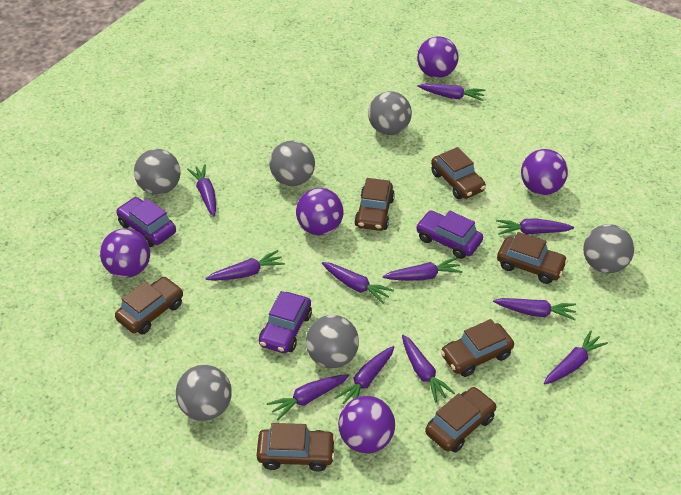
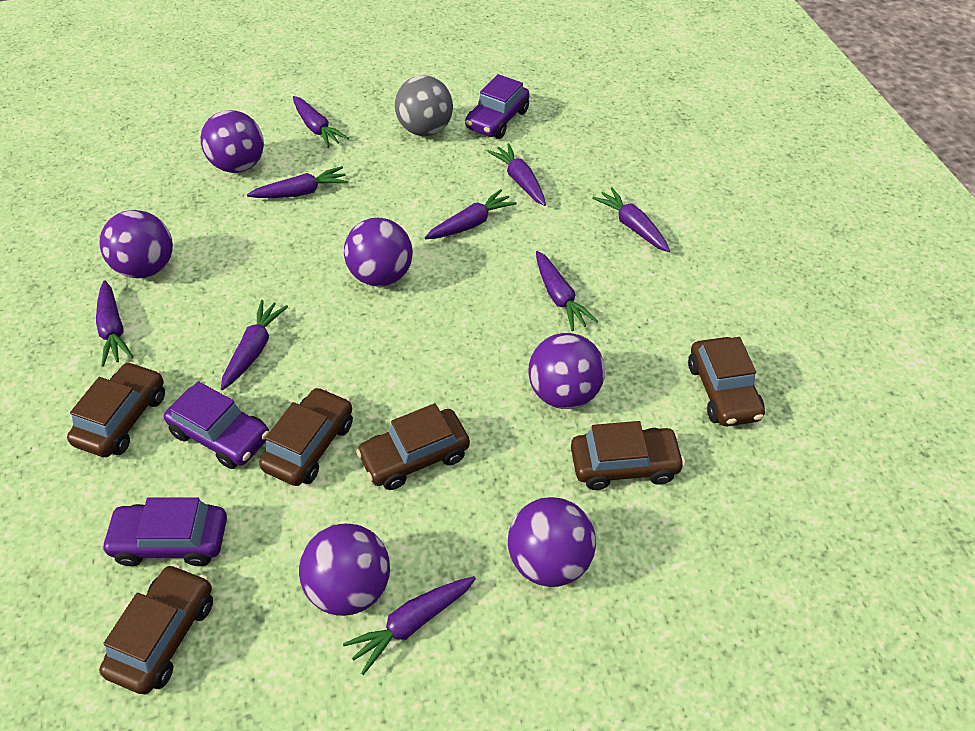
brown car: 7 -> 6
grey ball: 6 -> 1
purple ball: 5 -> 6
purple carrot: 11 -> 9

